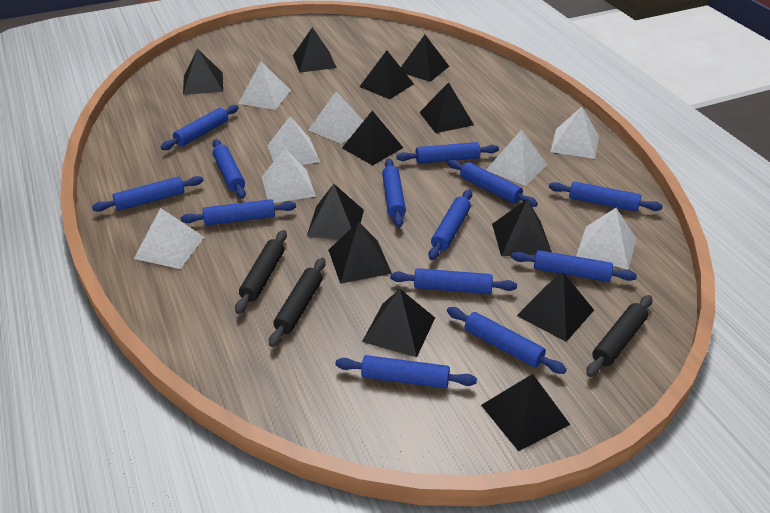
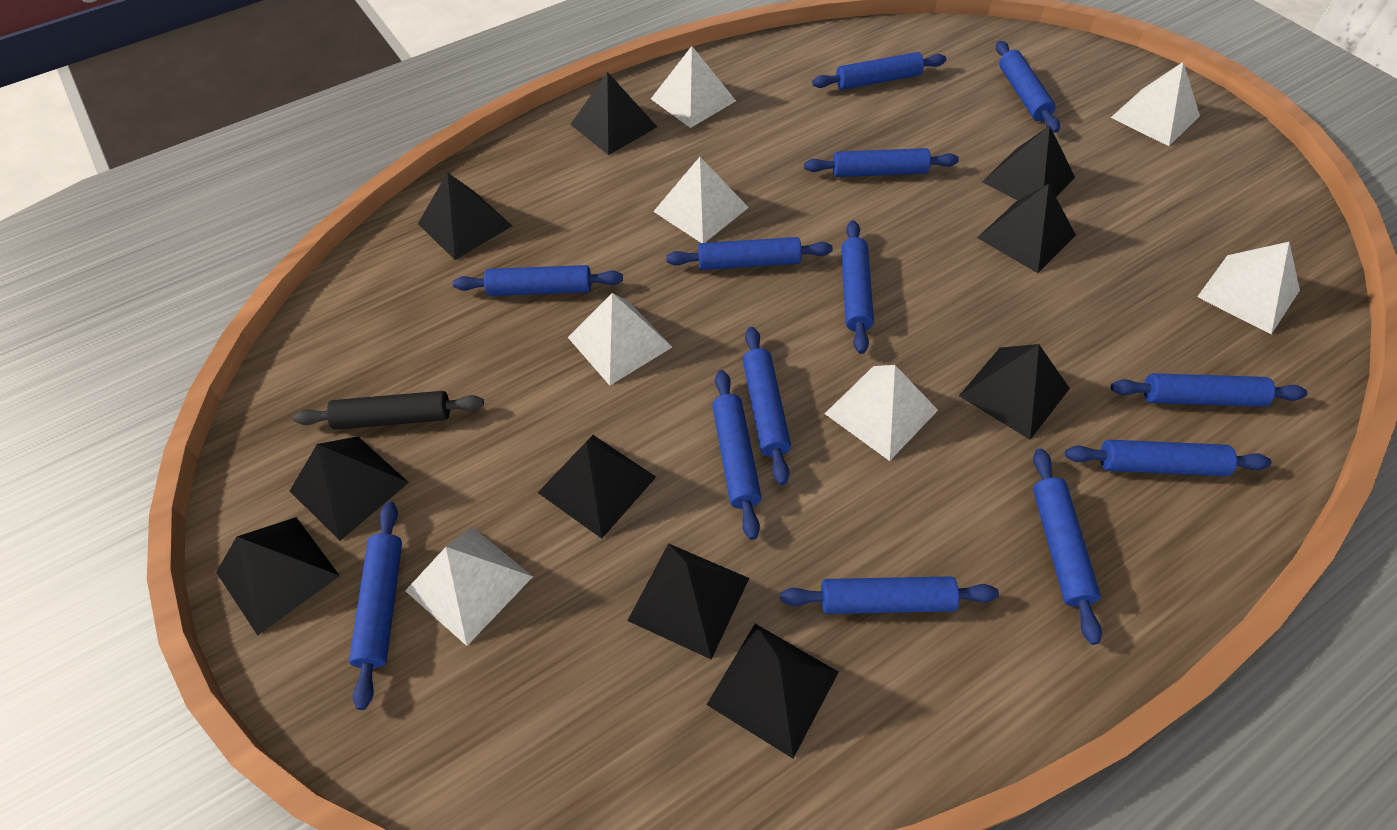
black pyramid: 12 -> 10
black rolling pin: 3 -> 1
white pyramid: 8 -> 7

